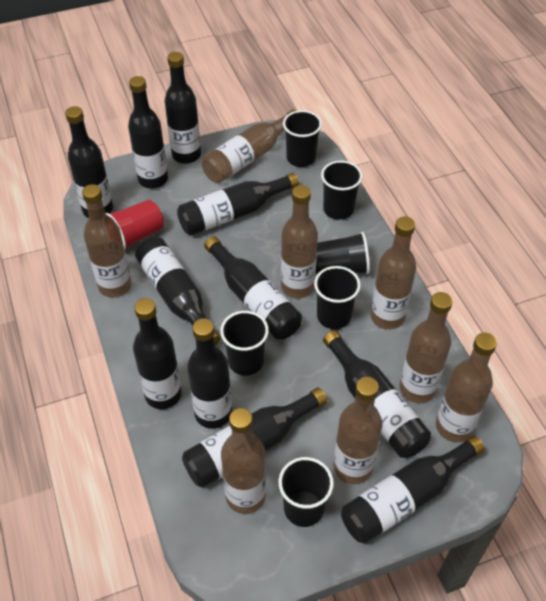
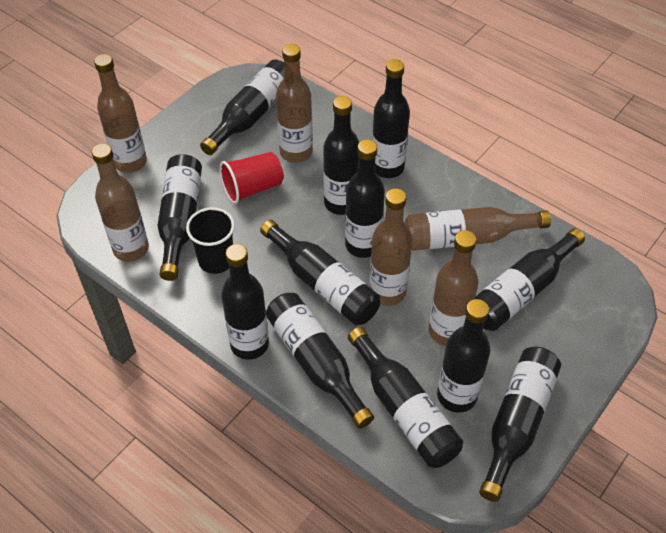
black bottle: 11 -> 12
black cup: 6 -> 1
brown bottle: 8 -> 6

